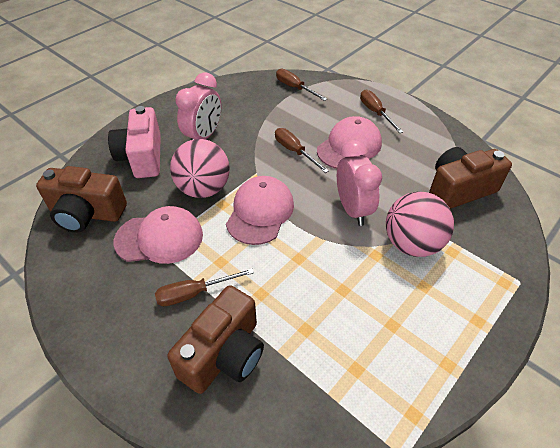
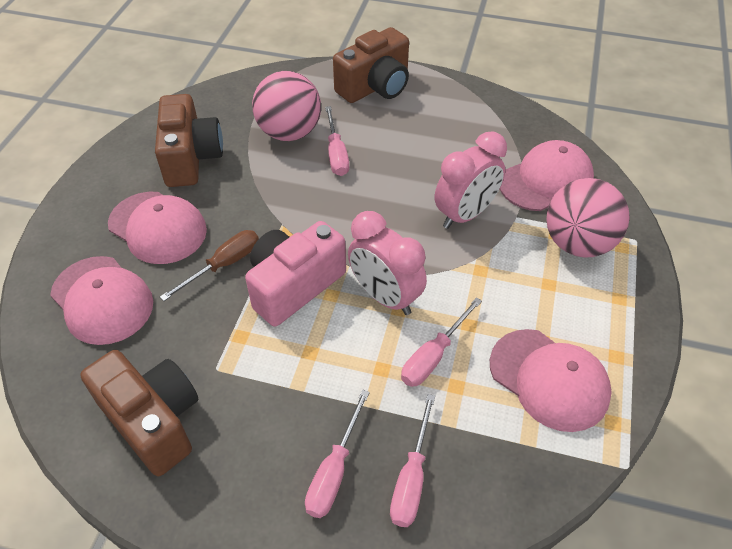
brown screwdriver: 4 -> 1
pink cap: 3 -> 4
pink screwdriver: 0 -> 4

